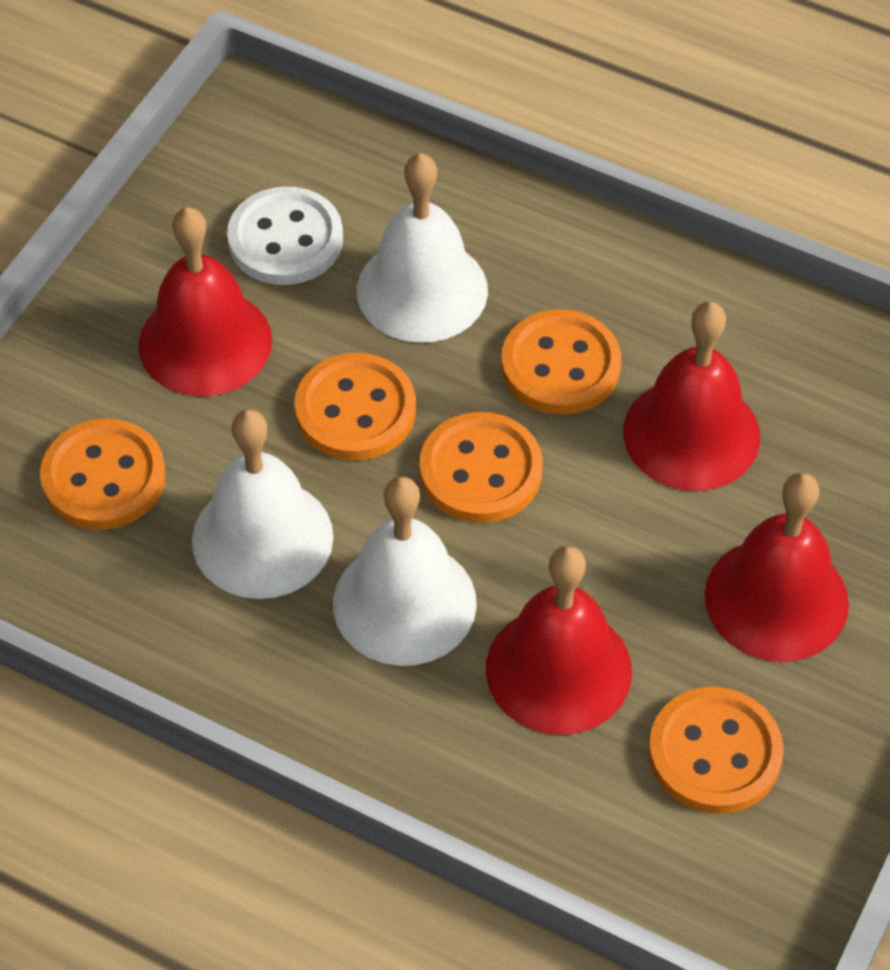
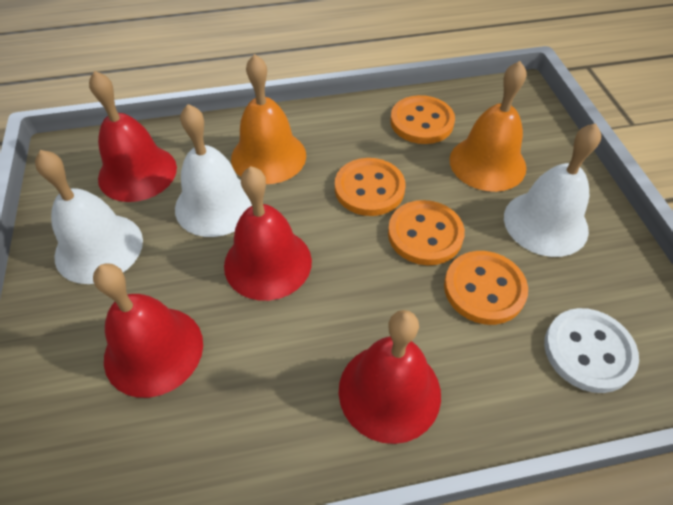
orange bell: 0 -> 2
orange button: 5 -> 4

